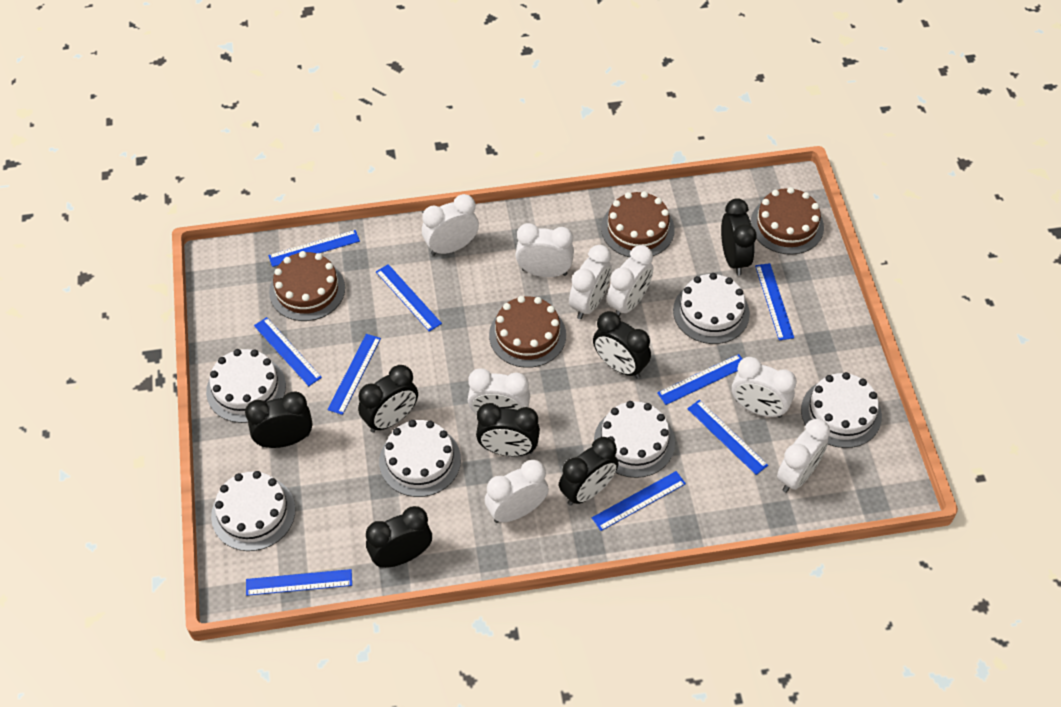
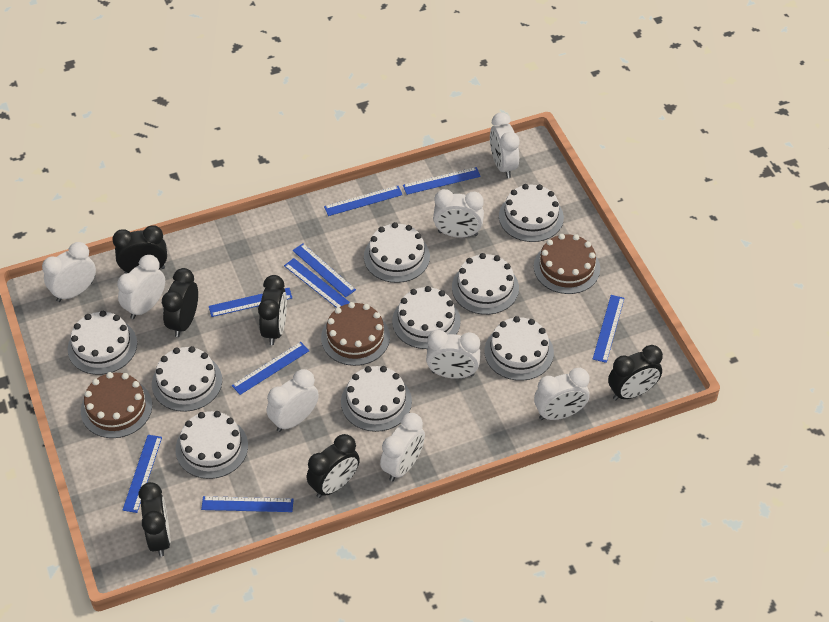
black clock: 7 -> 6
brown cake: 4 -> 3
white cake: 6 -> 9

